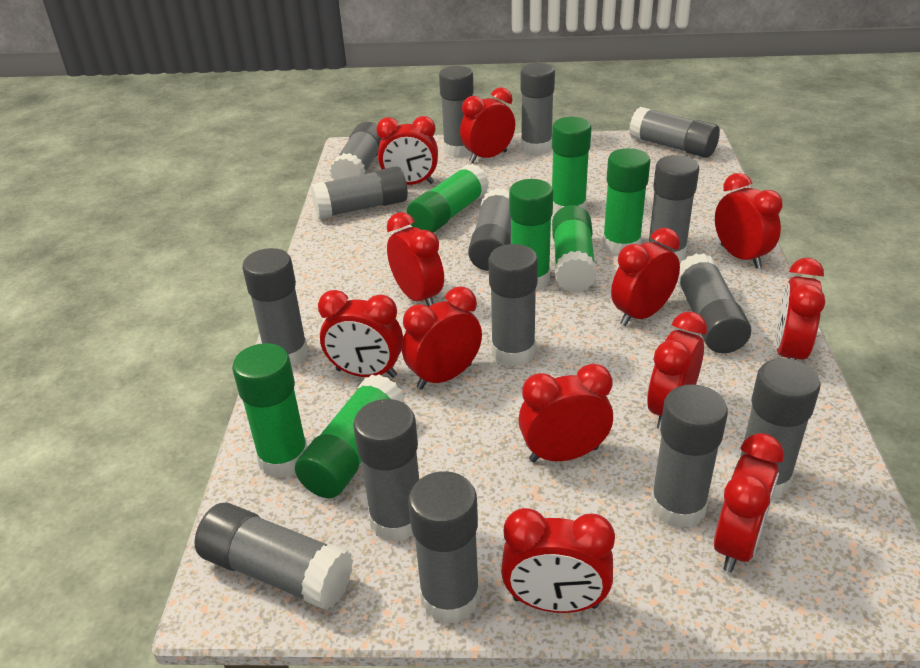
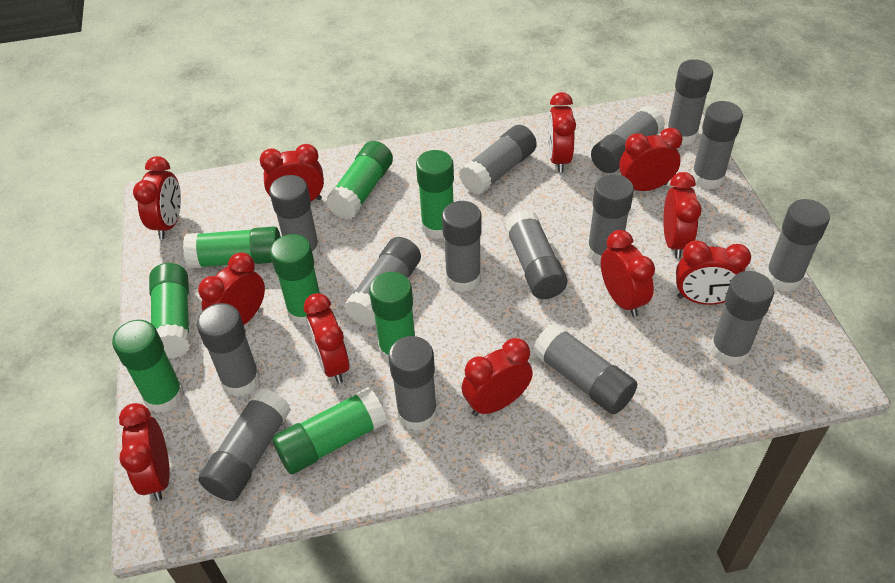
green glue stick: 7 -> 8
red clock: 12 -> 11

